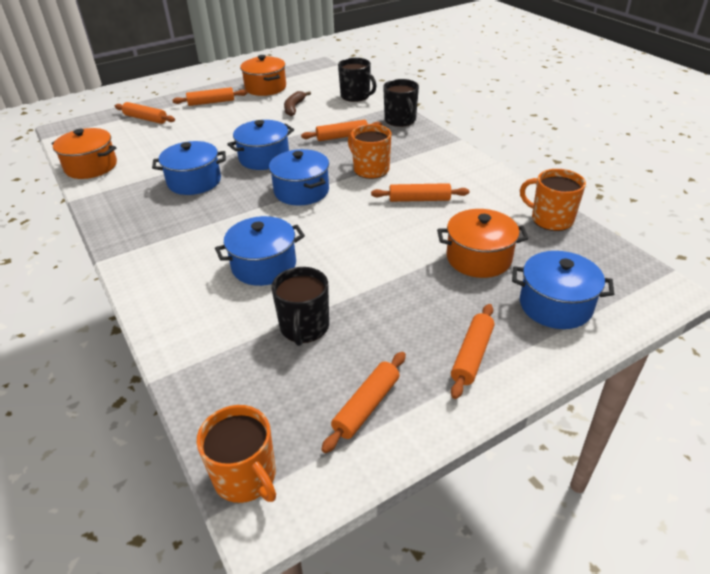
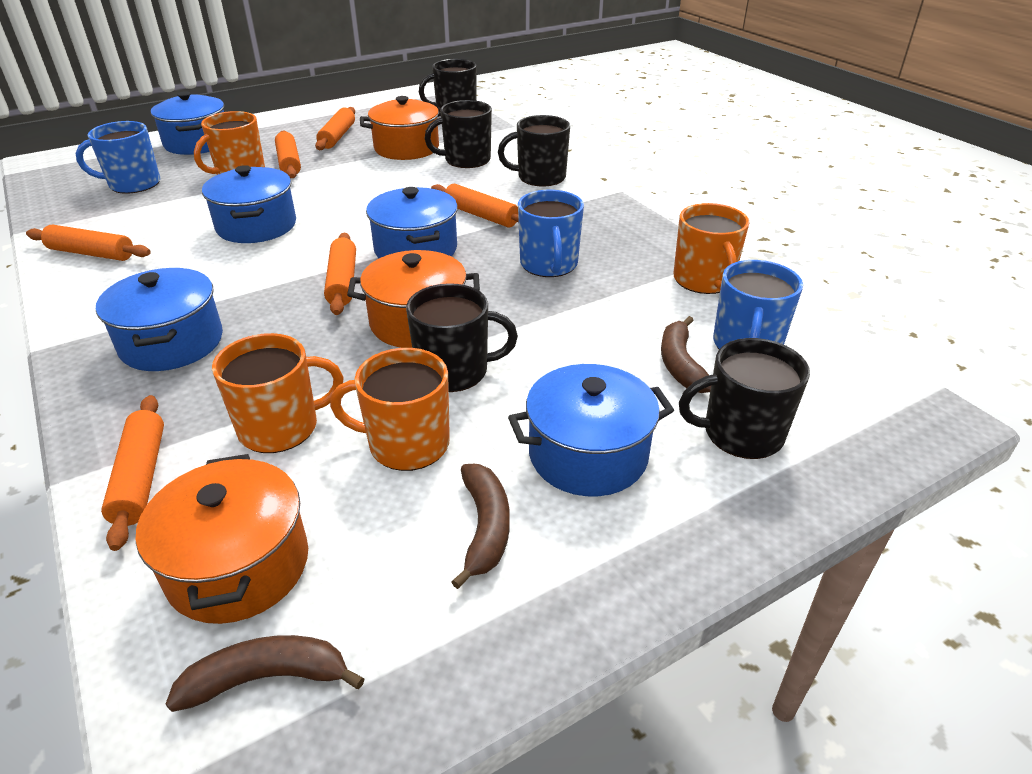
black mug: 3 -> 5
blue mug: 0 -> 3
brown banana: 1 -> 3
orange mug: 3 -> 4

